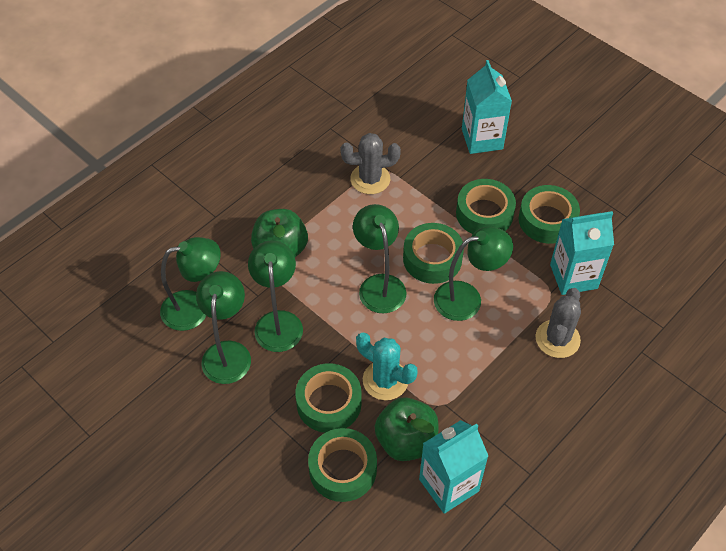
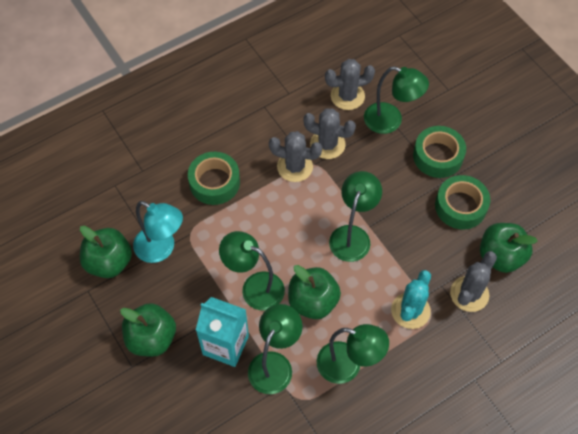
green apple: 2 -> 4
green tape: 5 -> 3
grey cactus: 2 -> 4
turquoise carton: 3 -> 1
turquoise lamp: 0 -> 1

